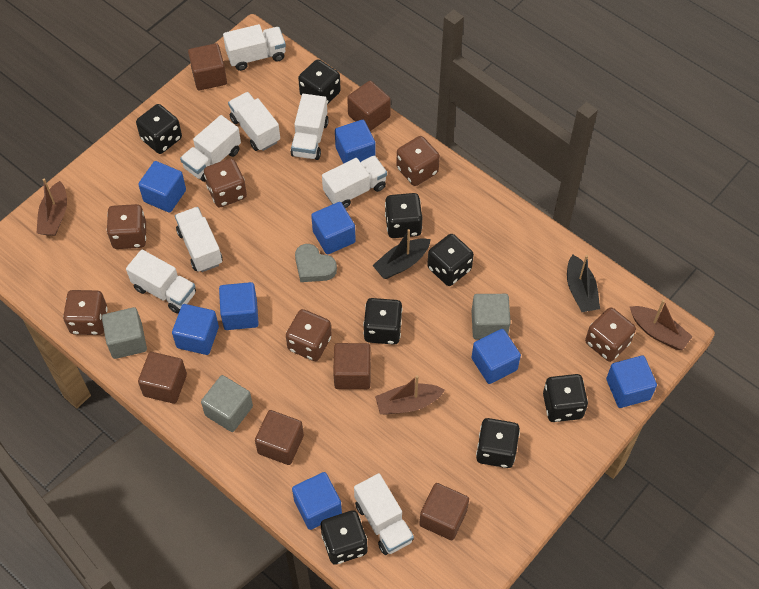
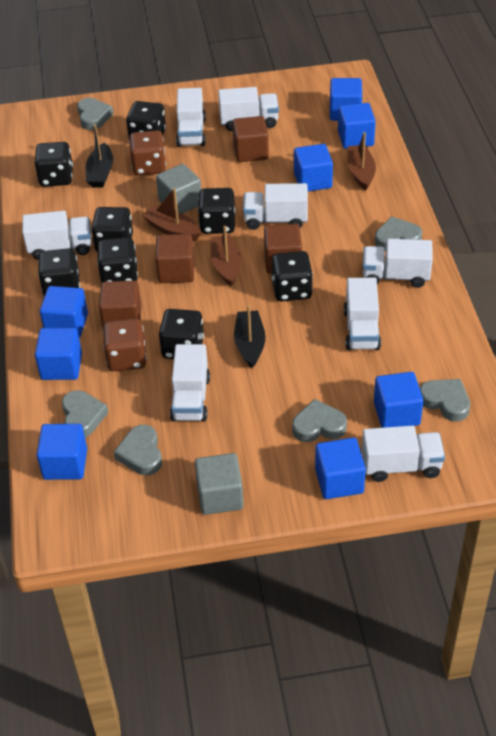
brown cube: 6 -> 4
brown dice: 6 -> 2
grey cube: 3 -> 2
grey heart: 1 -> 6

